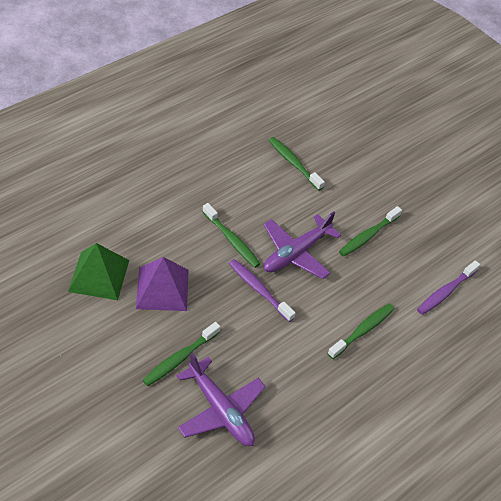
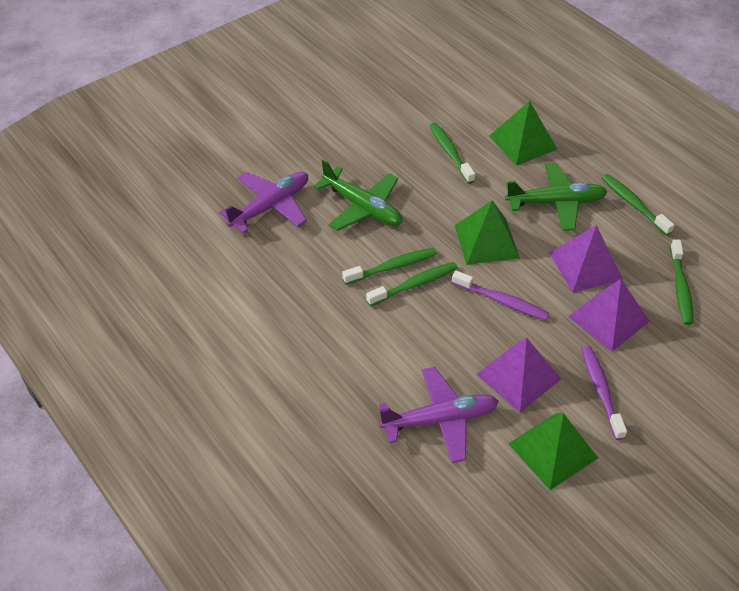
green plane: 0 -> 2
green pyramid: 1 -> 3
purple pyramid: 1 -> 3

